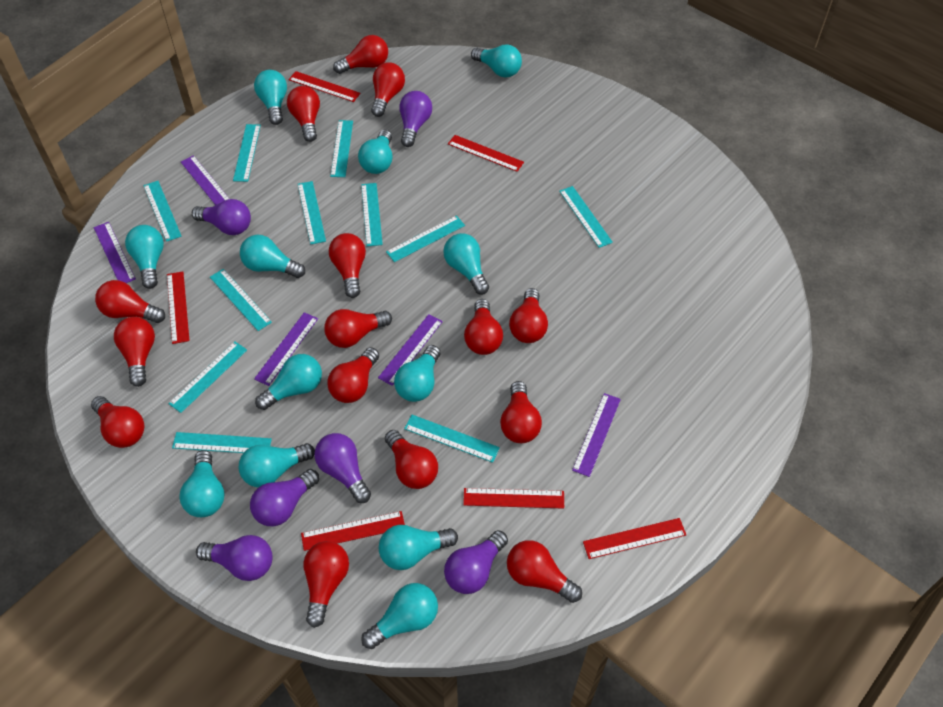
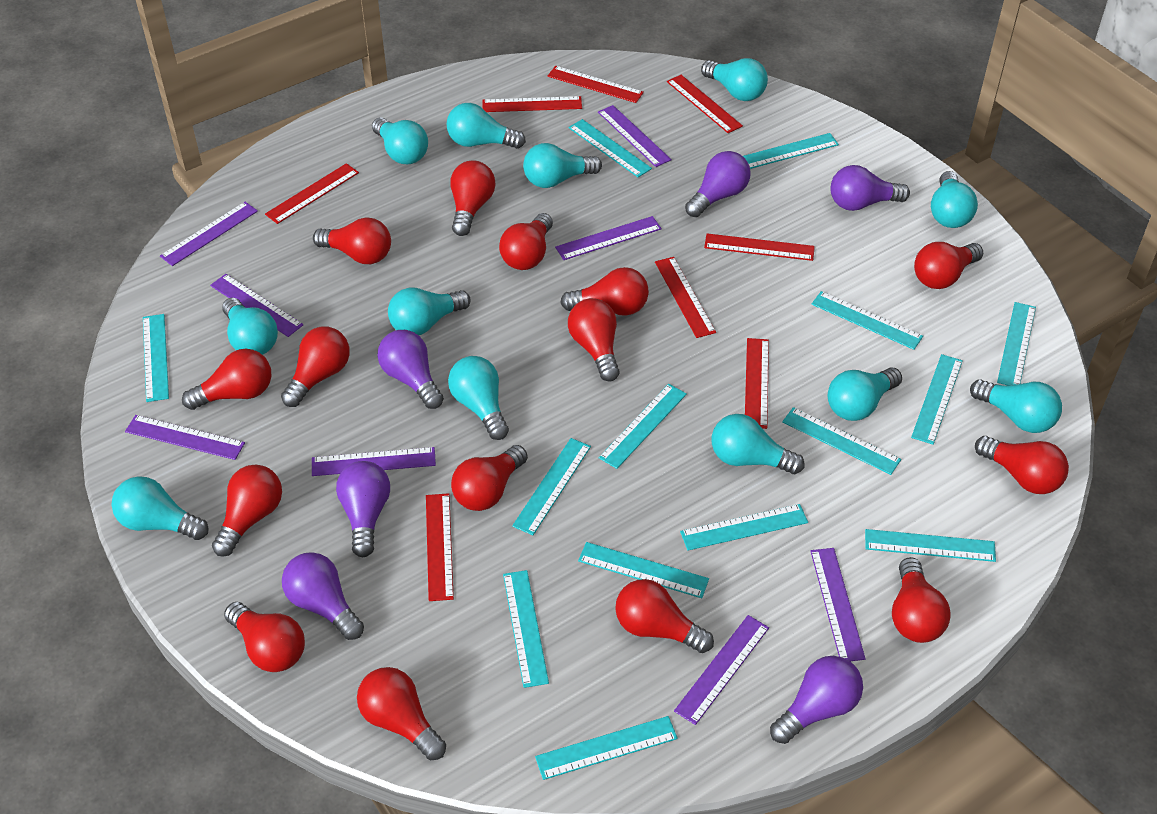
purple ruler: 5 -> 8
red ruler: 6 -> 8
turquoise ruler: 11 -> 14

